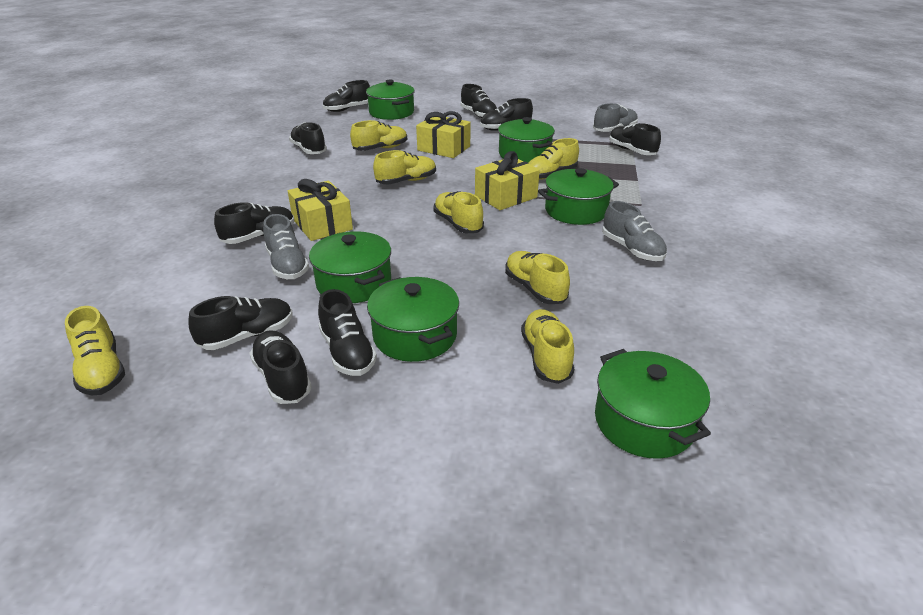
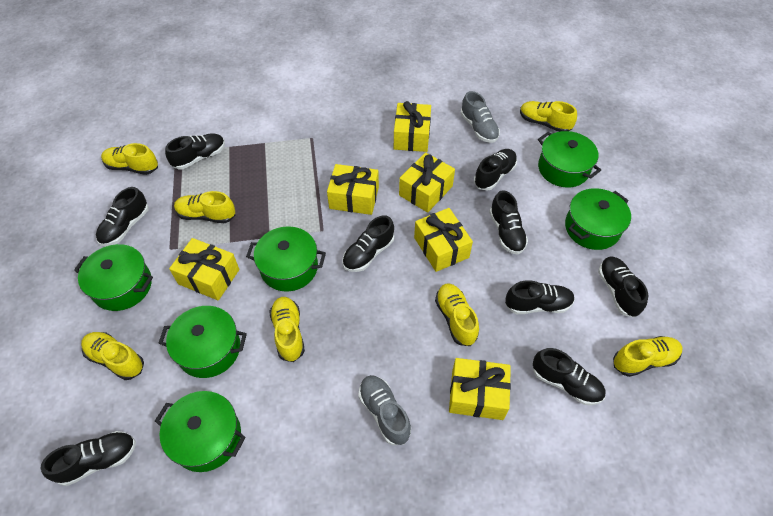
grey shoe: 3 -> 2
yellow gift: 3 -> 6

